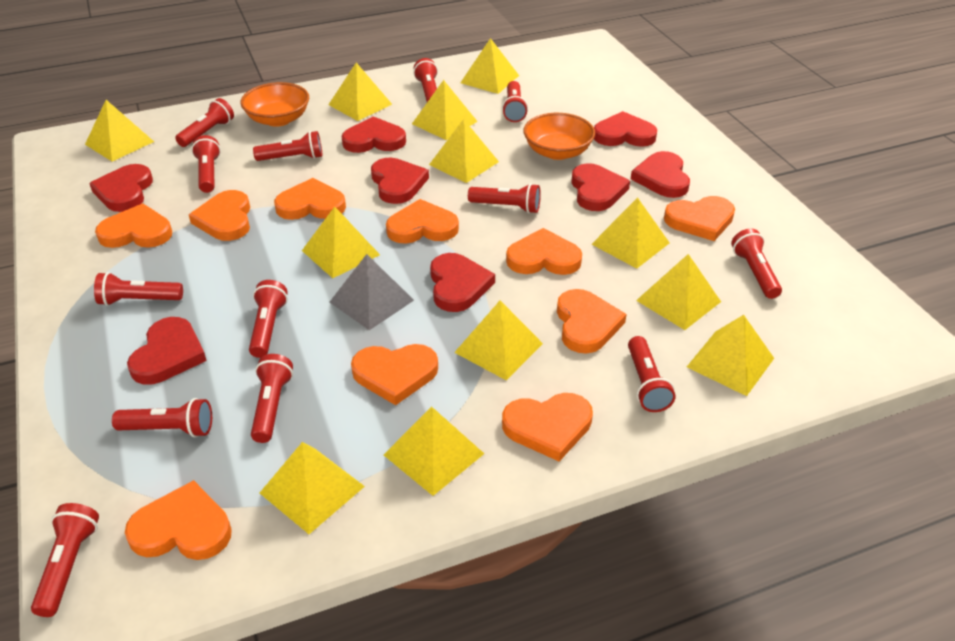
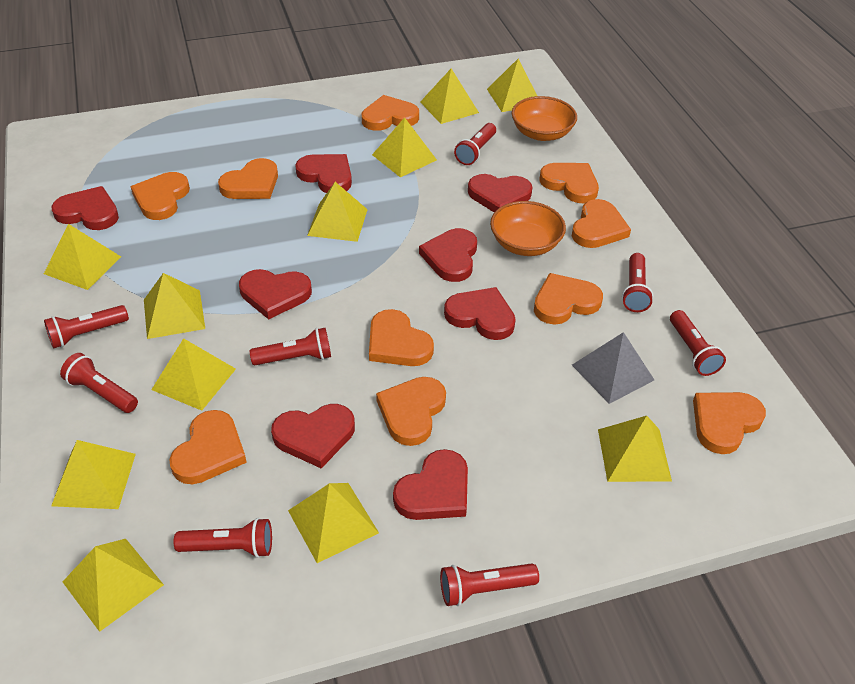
red flashlight: 13 -> 8
yellow pyramid: 12 -> 11

